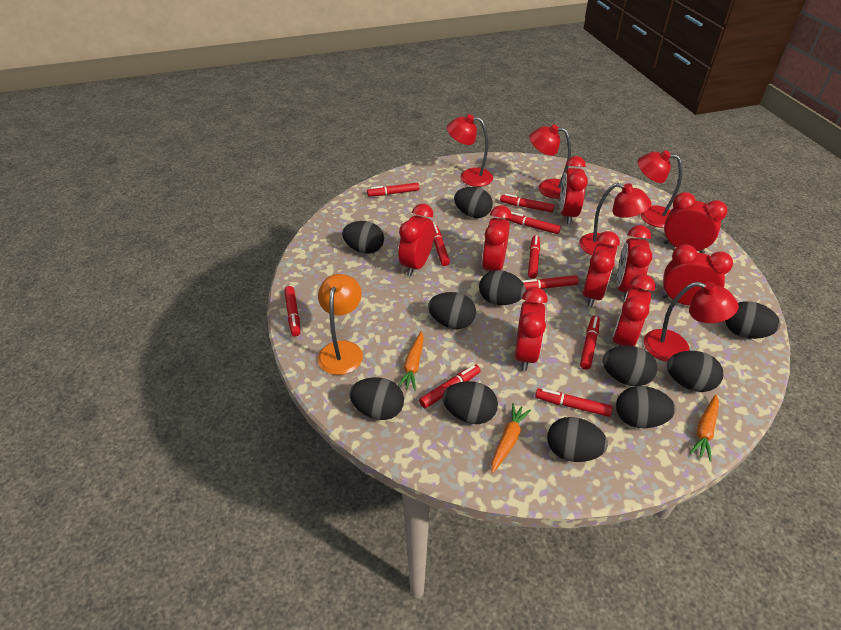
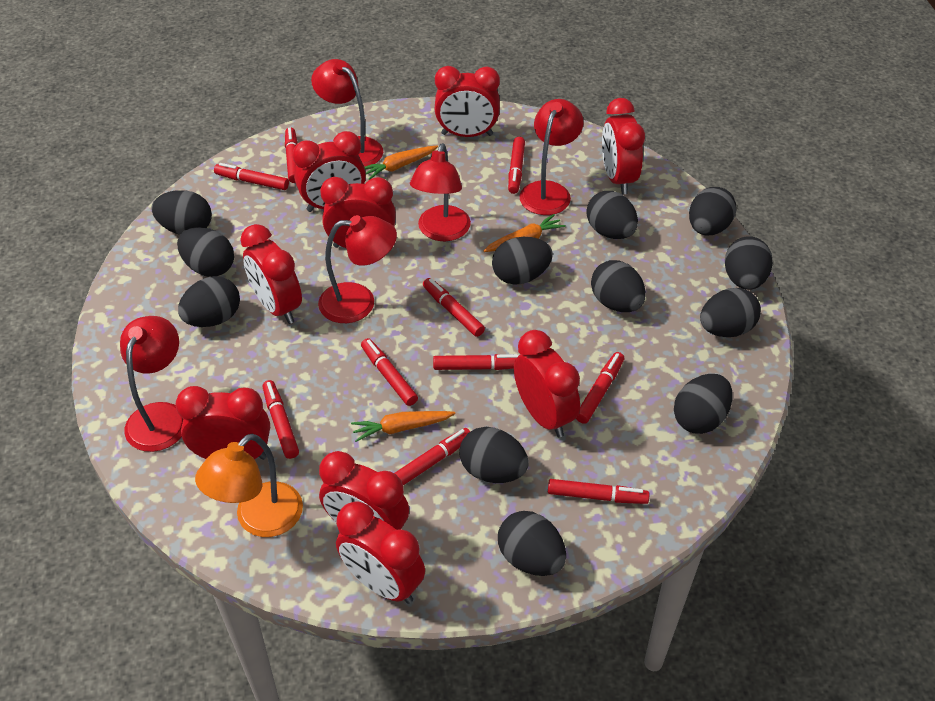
black egg: 11 -> 12

